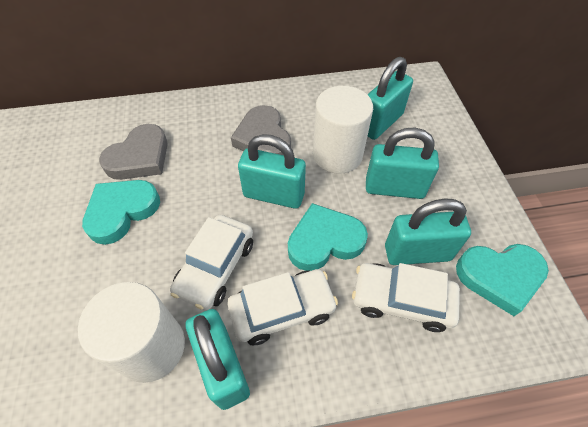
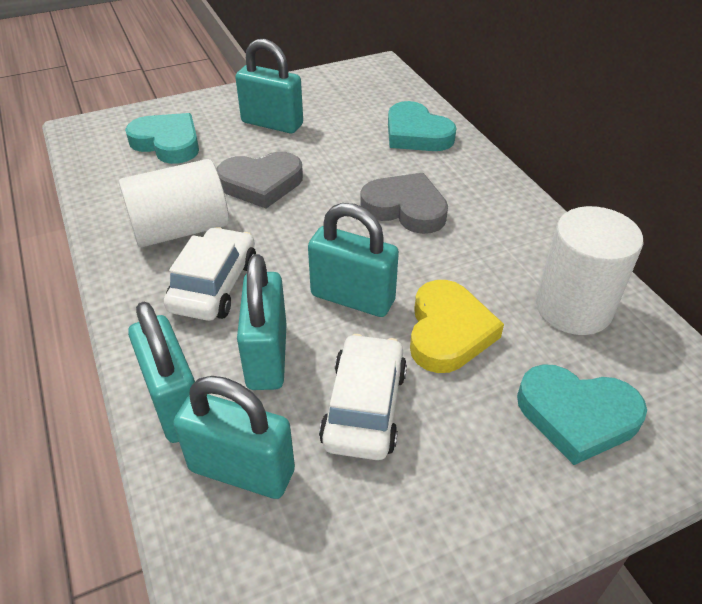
white car: 3 -> 2
yellow heart: 0 -> 1

